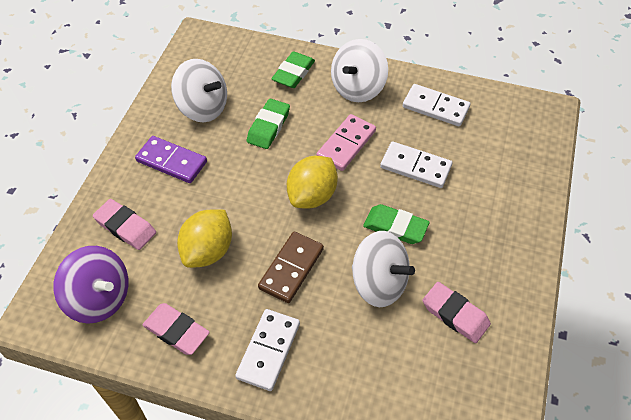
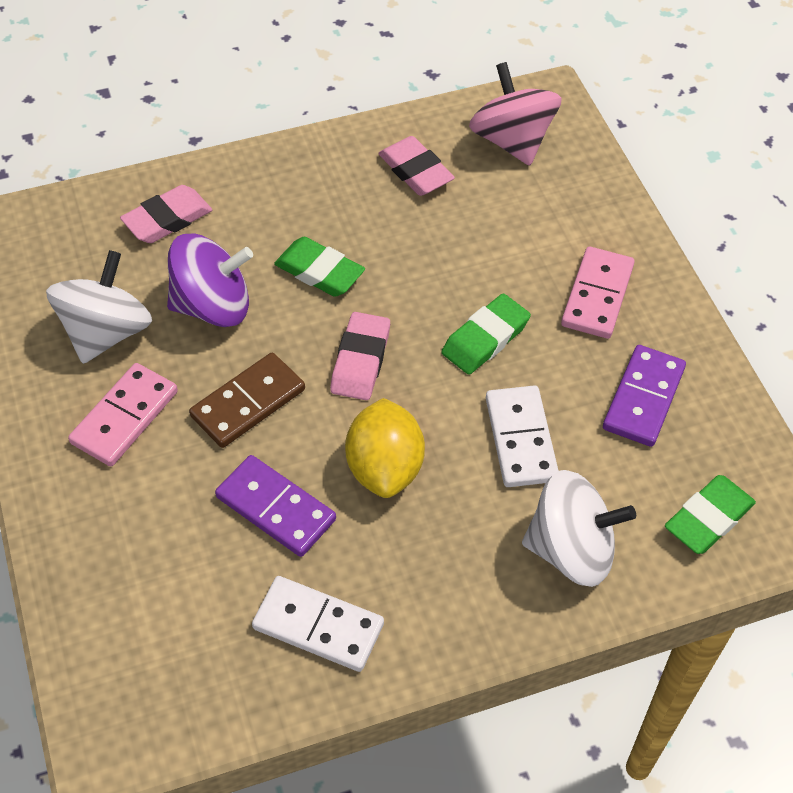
pink domino: 1 -> 2
pink spinning top: 0 -> 1
purple domino: 1 -> 2
white domino: 3 -> 2
white spinning top: 3 -> 2
yellow lemon: 2 -> 1

